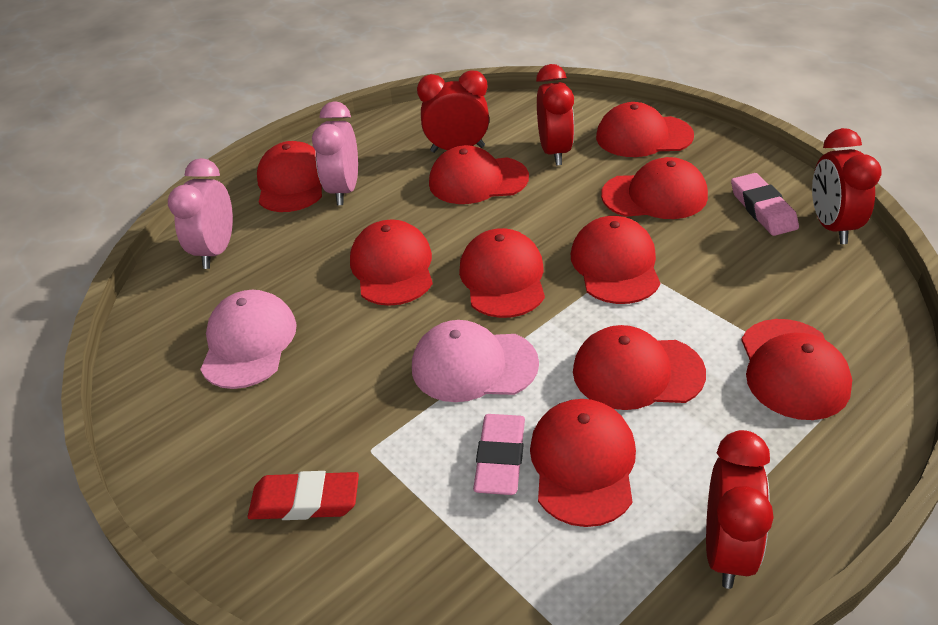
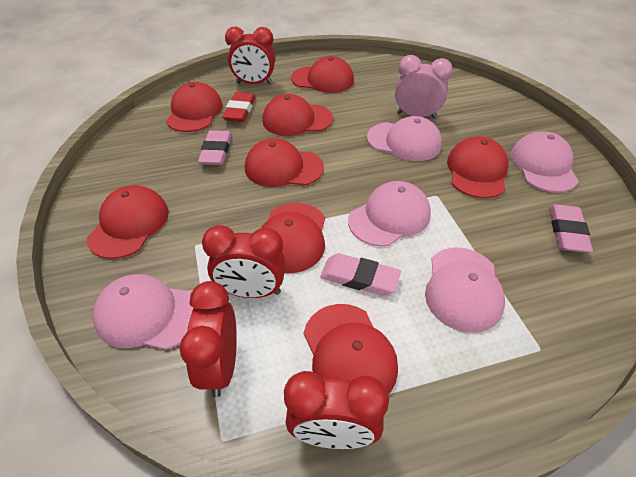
pink cap: 2 -> 5
pink clock: 2 -> 1
pink eraser: 2 -> 3
red cap: 10 -> 8

